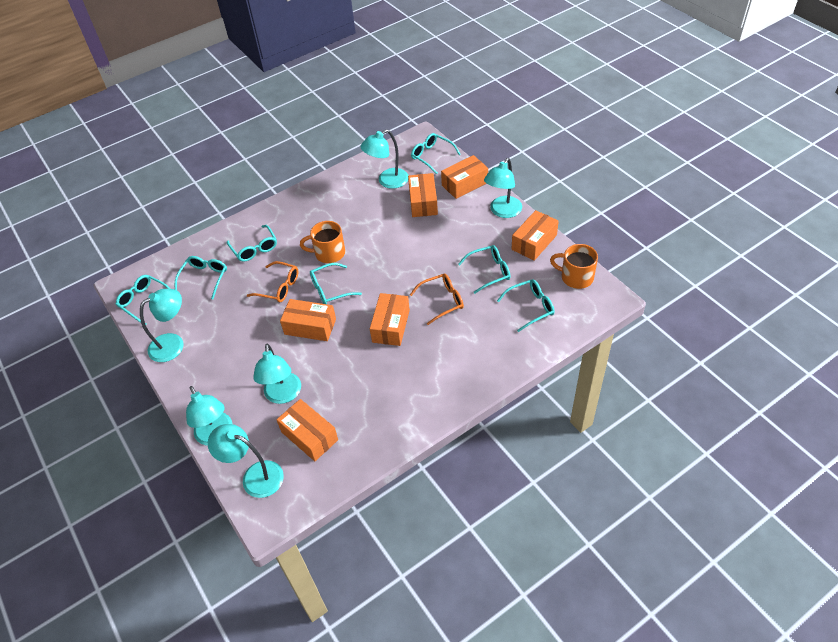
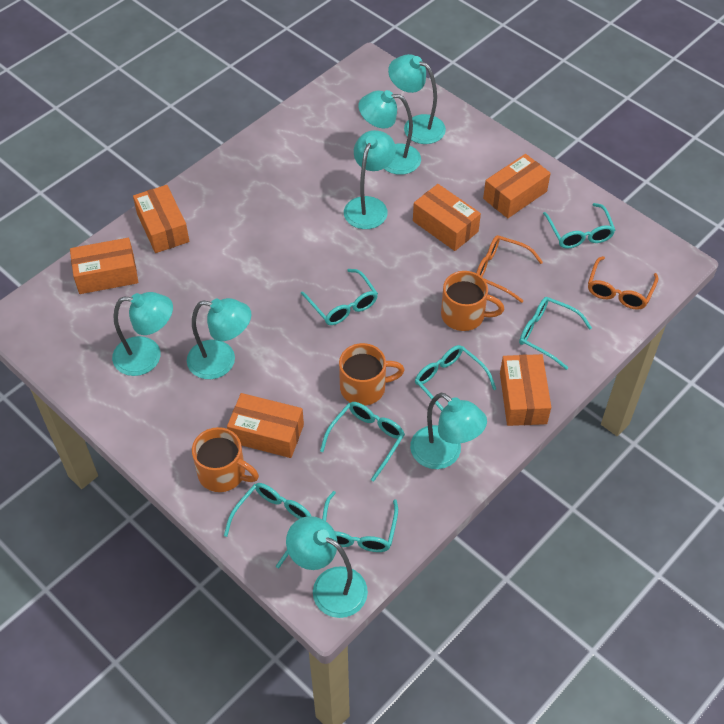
orange mug: 2 -> 3
turquoise lamp: 6 -> 7

